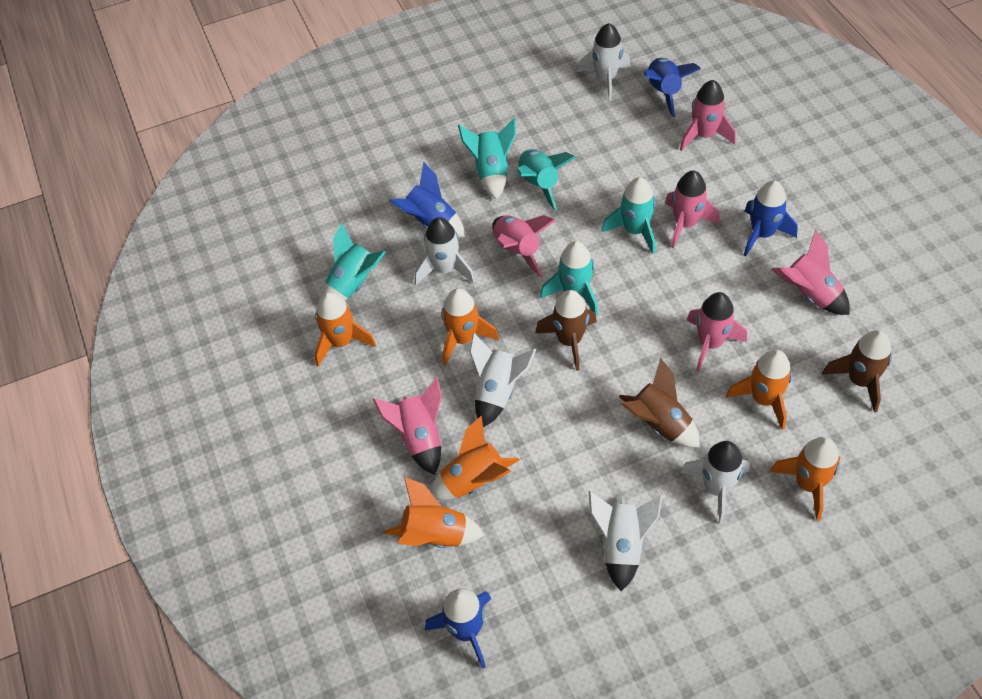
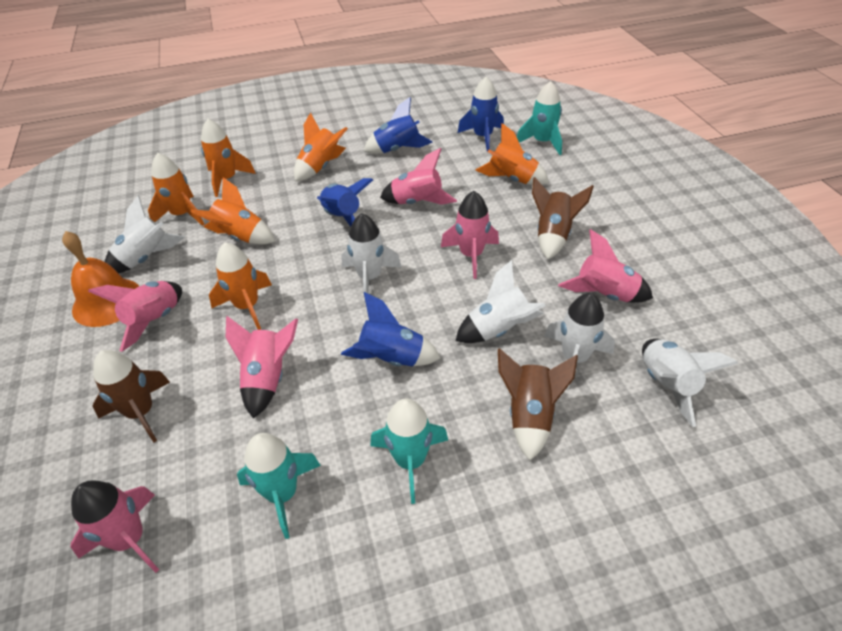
orange bell: 0 -> 1
turquoise rocket: 5 -> 3

